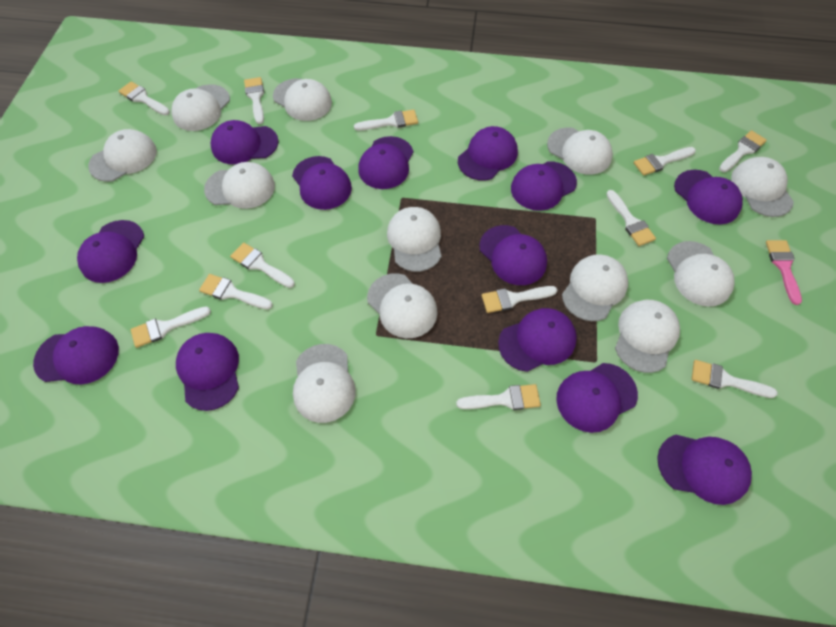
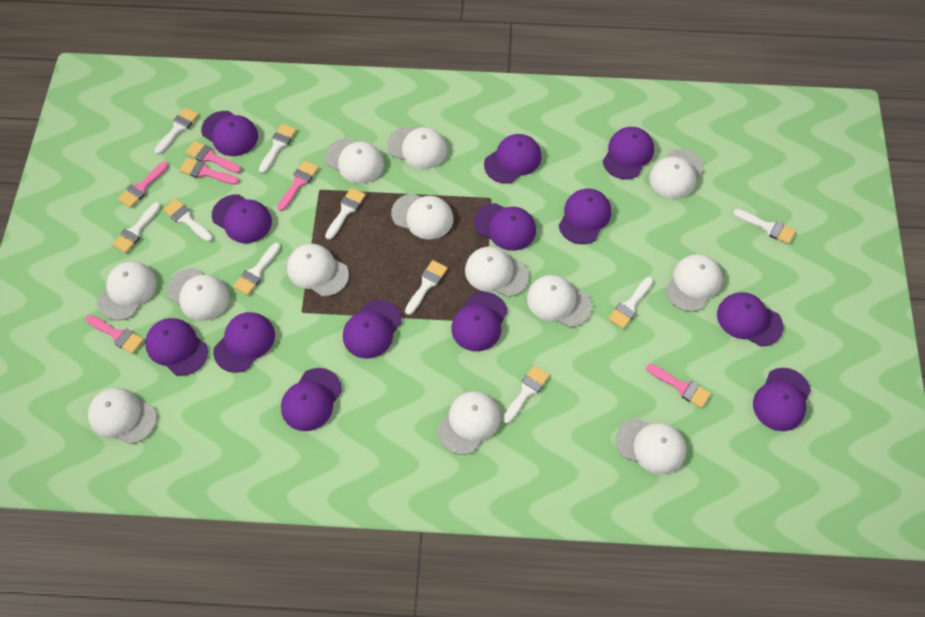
pink brush: 1 -> 6
white brush: 12 -> 10
white cap: 12 -> 13

